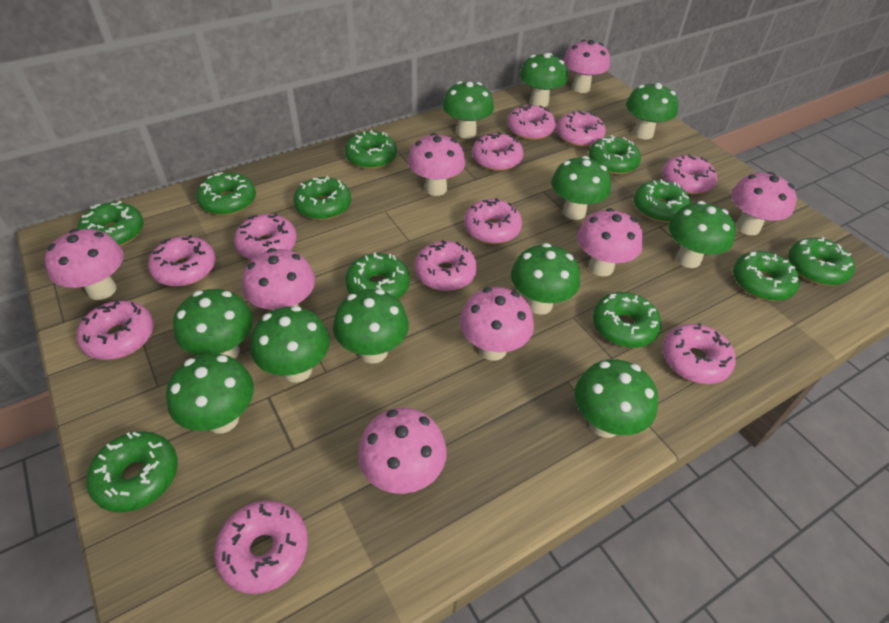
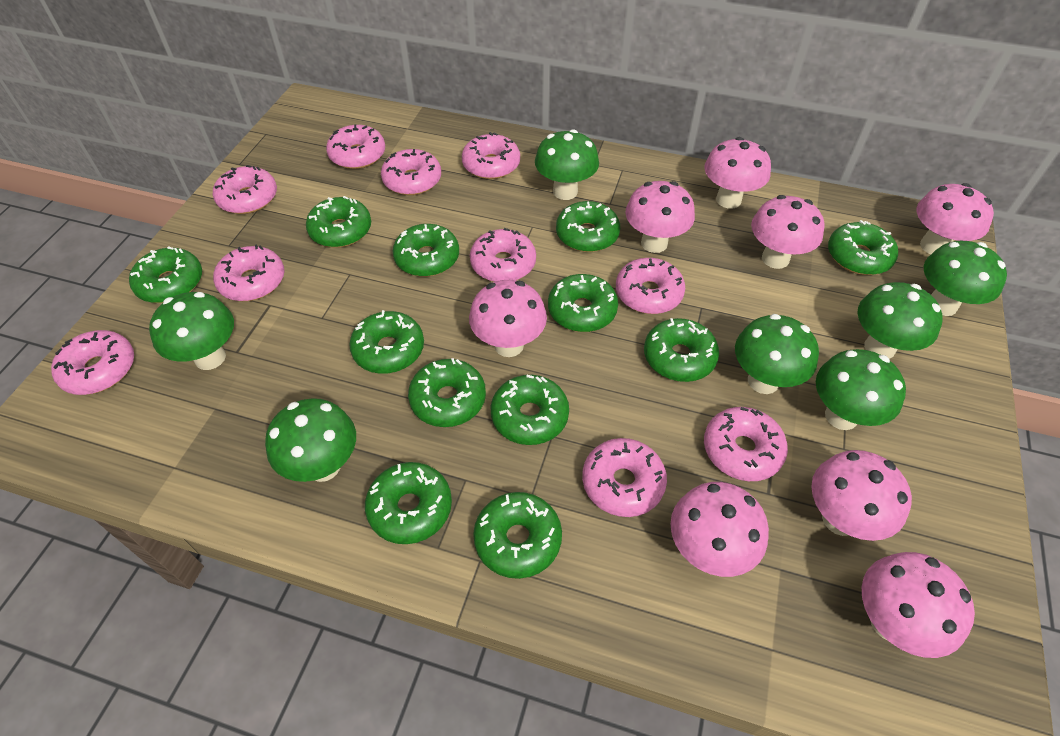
green donut: 11 -> 12
green mushroom: 11 -> 7
pink donut: 11 -> 10

